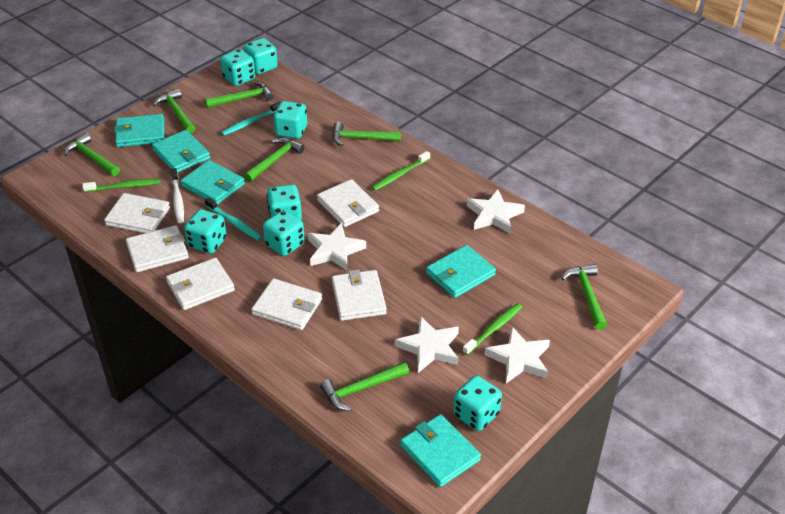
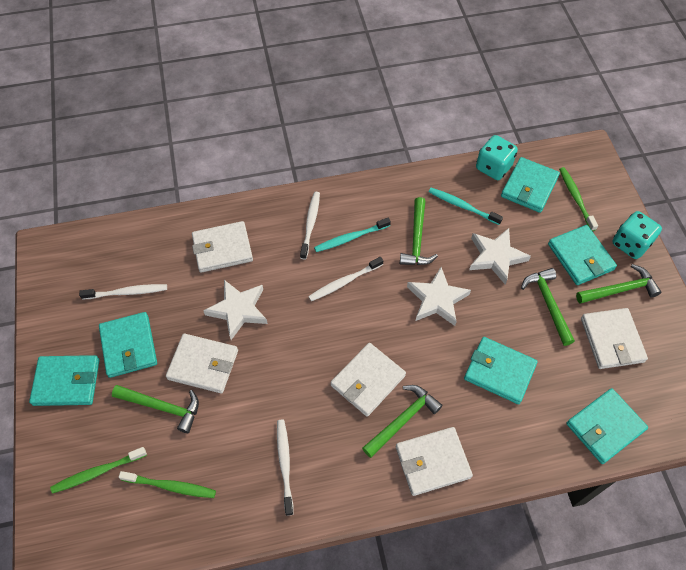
green hammer: 7 -> 5
turquoise dice: 7 -> 2
turquoise wallet: 5 -> 6
white star: 4 -> 3
white toothbrush: 1 -> 4
white wallet: 6 -> 5

